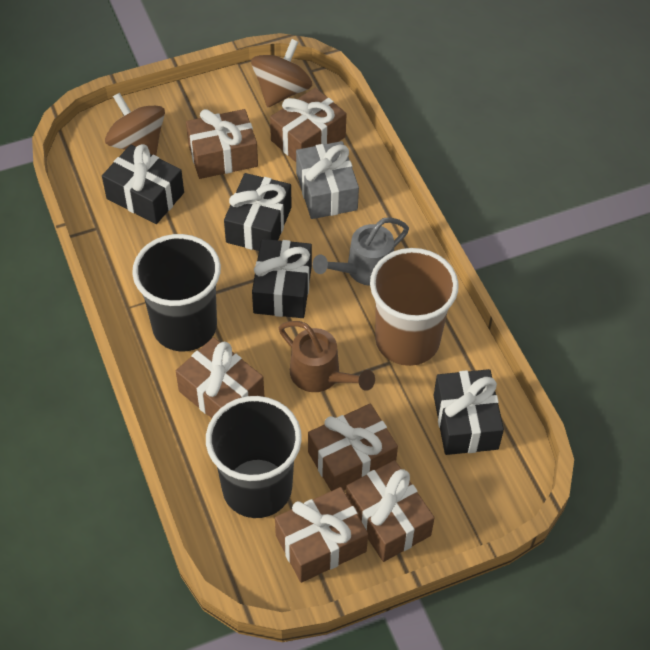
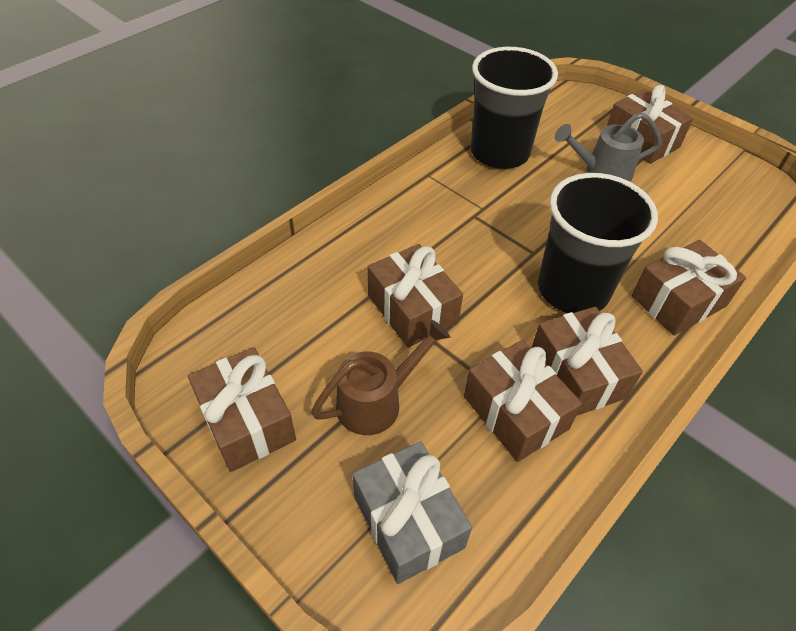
black gift: 4 -> 0
brown cup: 1 -> 0
brown spinning top: 2 -> 0

